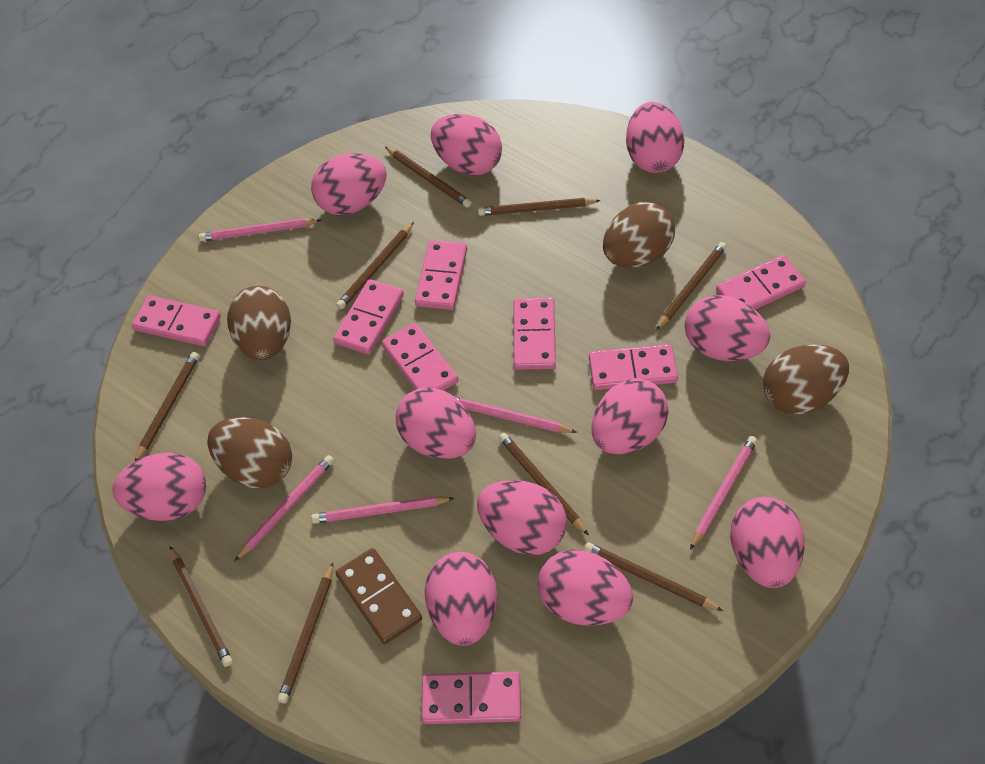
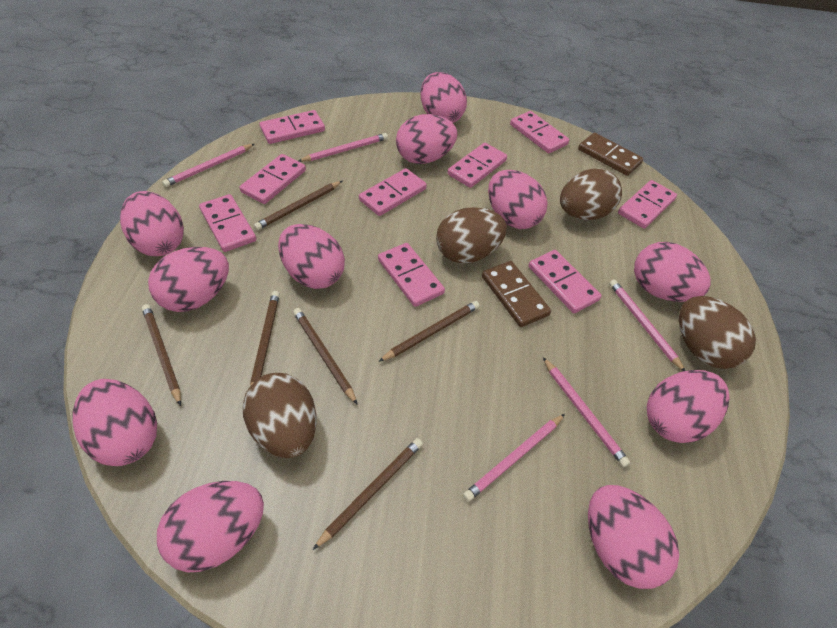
brown domino: 1 -> 2
brown pencil: 9 -> 6
pink domino: 8 -> 9

